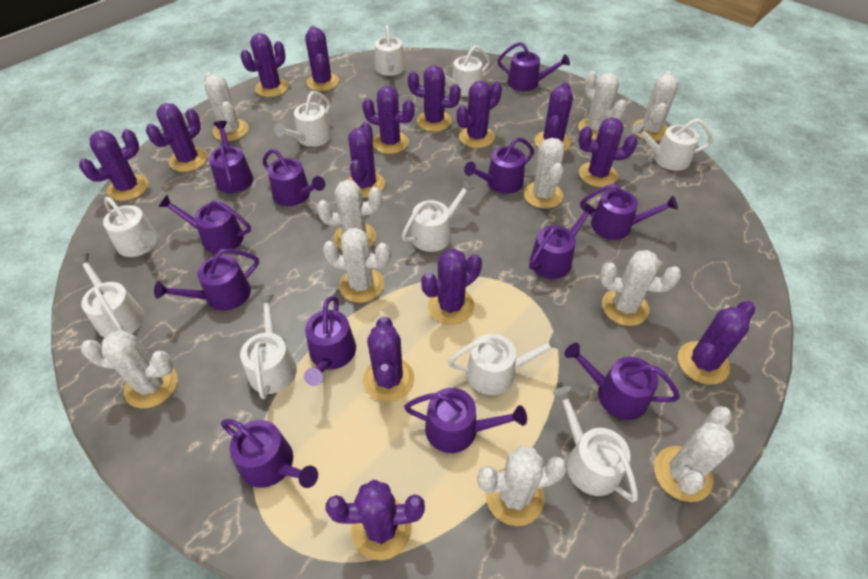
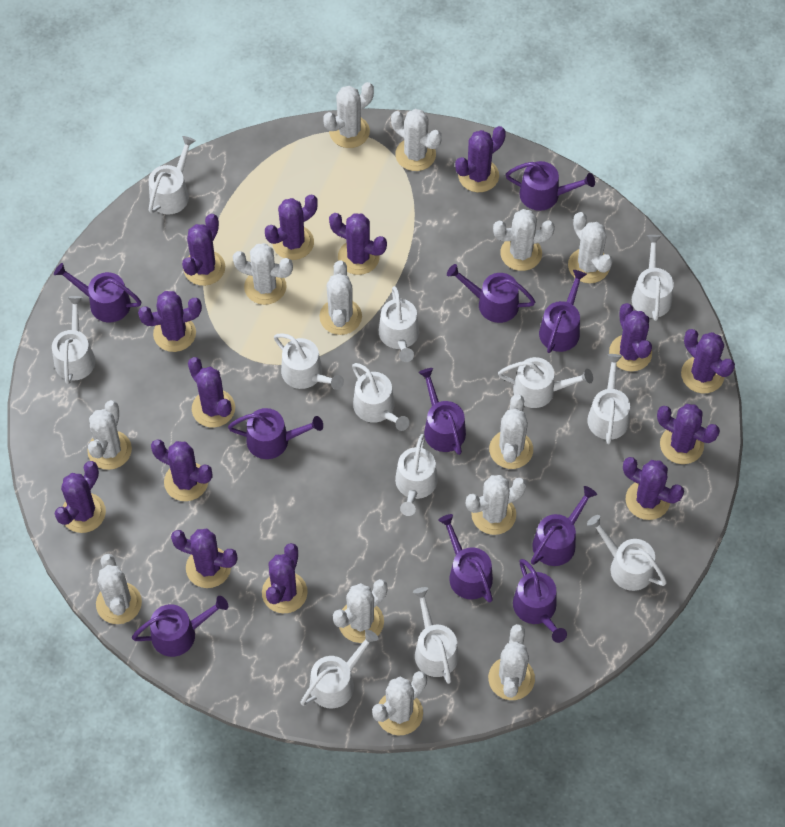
purple watering can: 12 -> 10
white cactus: 10 -> 13
white watering can: 10 -> 12

